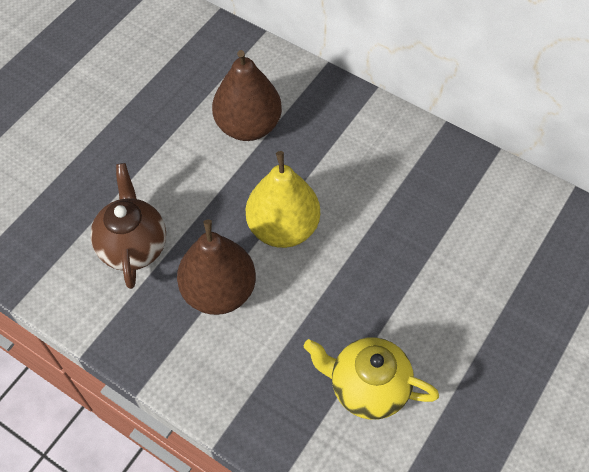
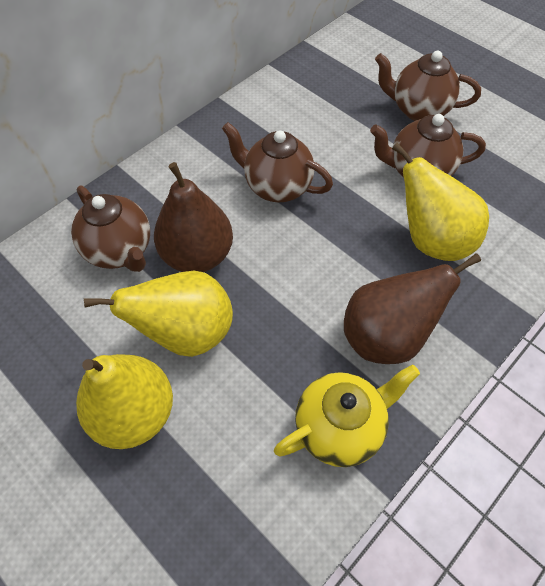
brown teapot: 1 -> 4
yellow pear: 1 -> 3

